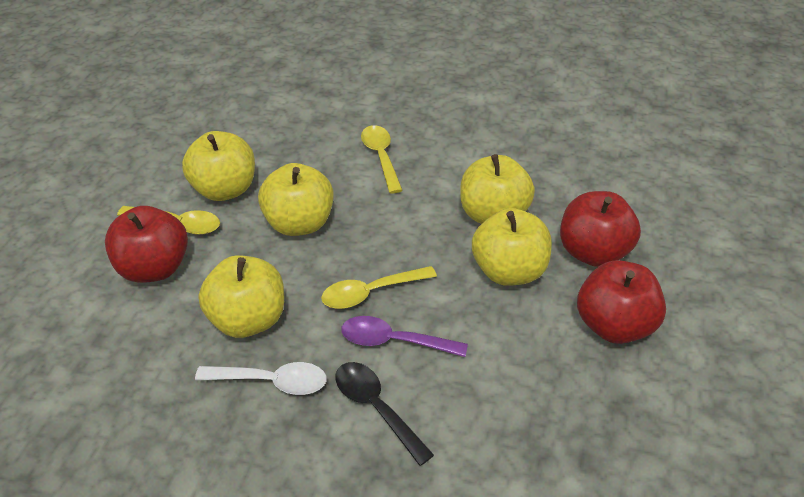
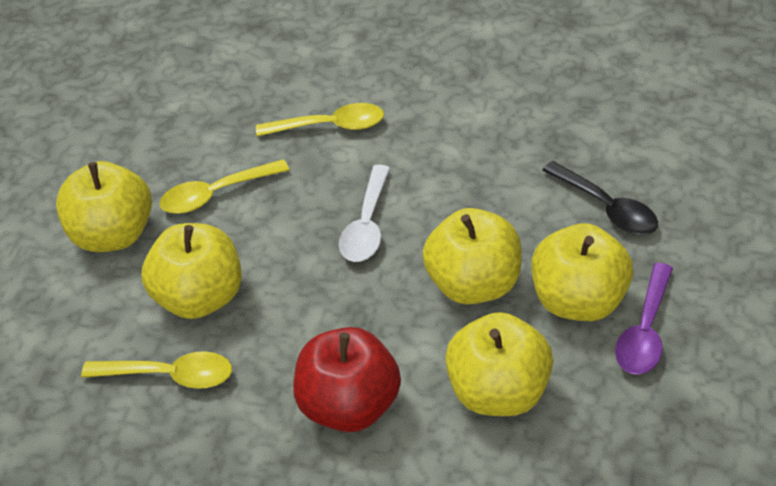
red apple: 3 -> 1

